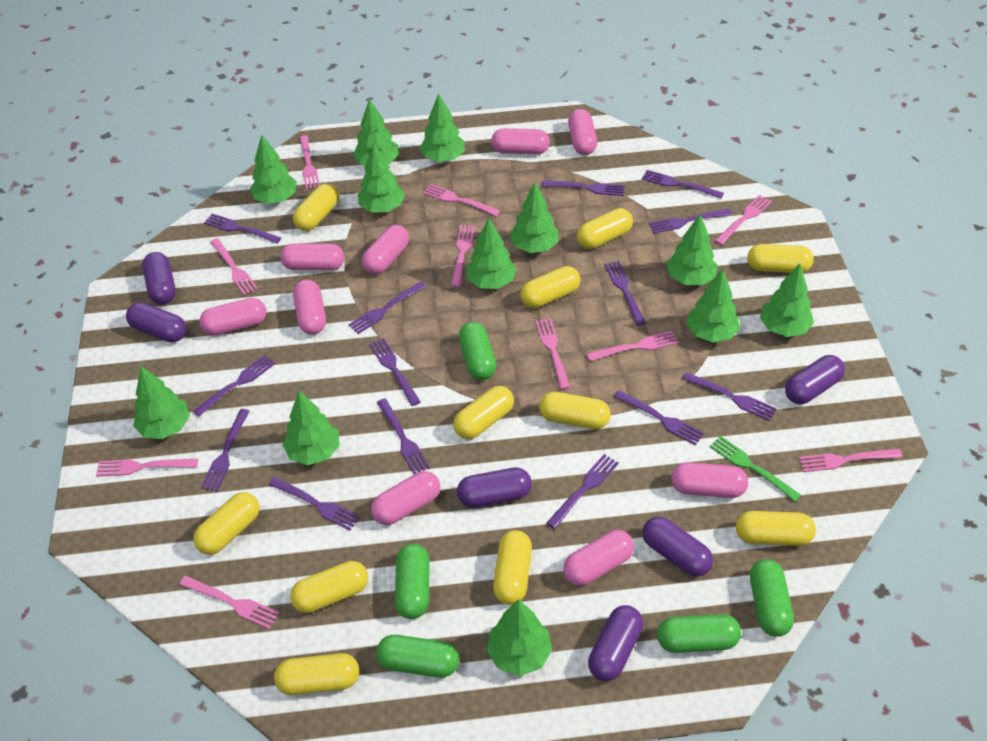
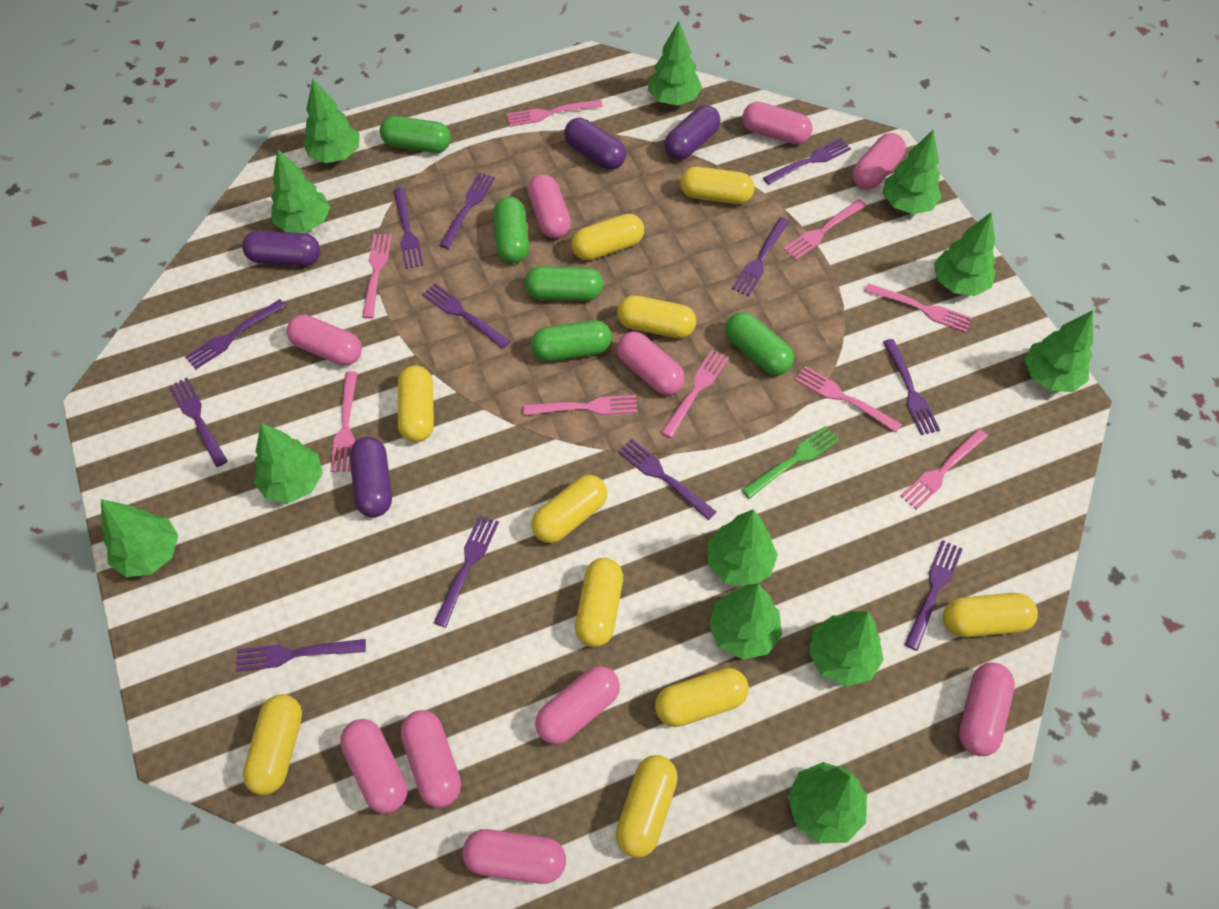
pink capsule: 9 -> 10
pink fork: 10 -> 9
purple capsule: 6 -> 4
purple fork: 14 -> 12
yellow capsule: 11 -> 10

